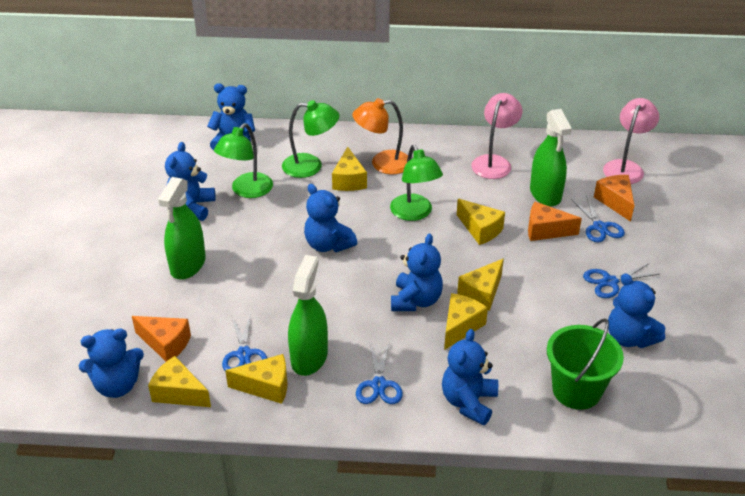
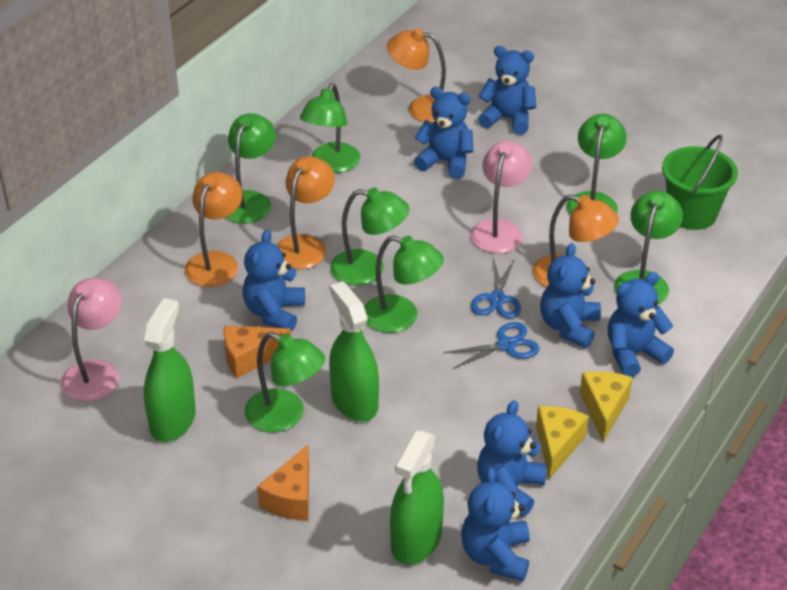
blue scissors: 4 -> 2
green lamp: 3 -> 7
orange cheese: 3 -> 2
orange lamp: 1 -> 4
yellow cheese: 6 -> 2

